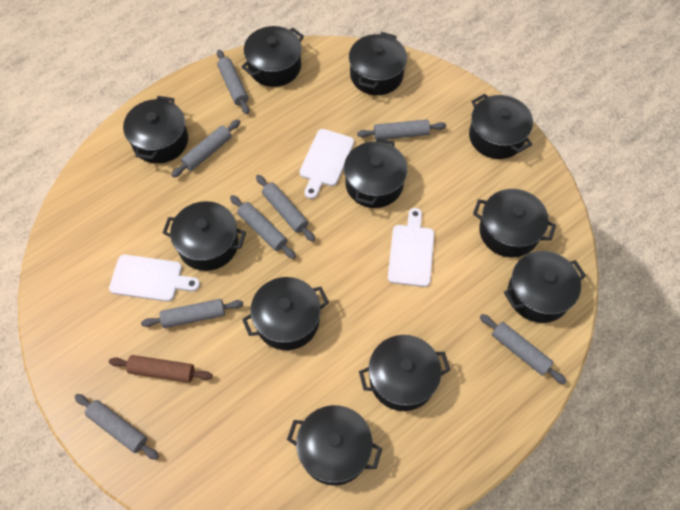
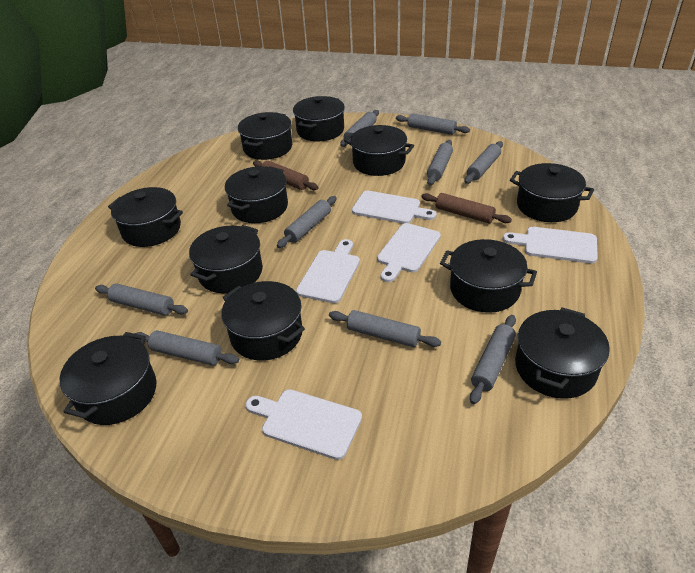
brown rolling pin: 1 -> 2
grey rolling pin: 8 -> 9
white cutting board: 3 -> 5

